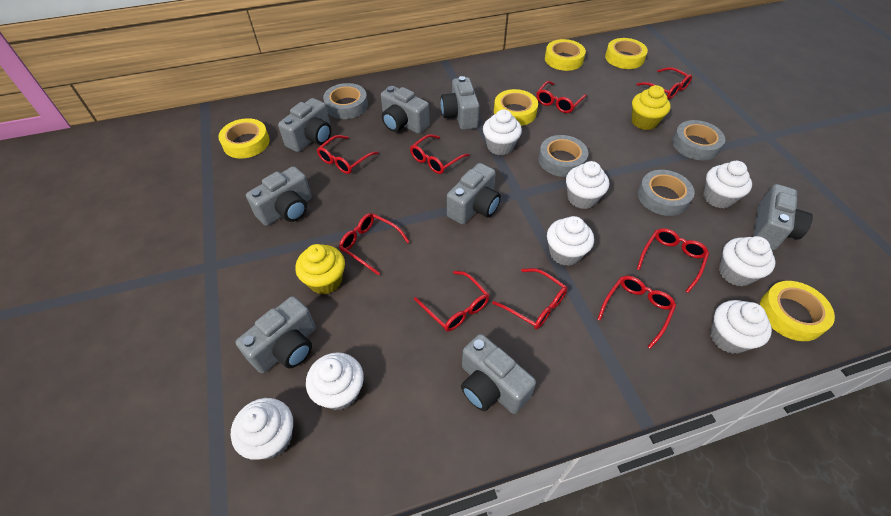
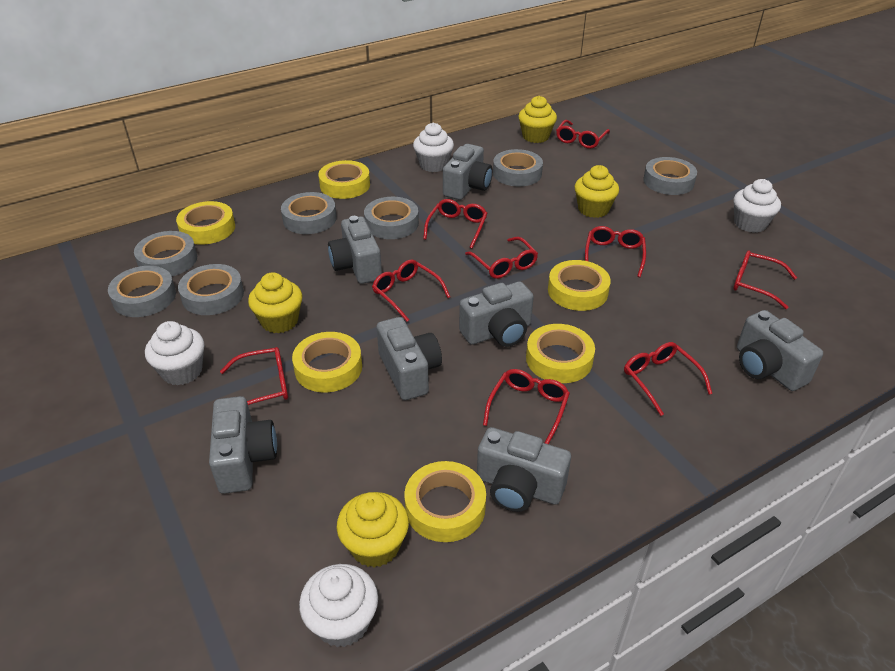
grey camera: 8 -> 7
grey tape: 4 -> 7
white cupcake: 8 -> 4
yellow cupcake: 2 -> 4
yellow tape: 5 -> 6

